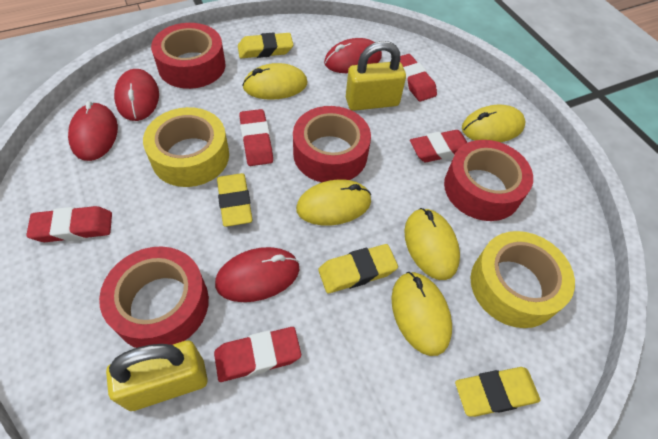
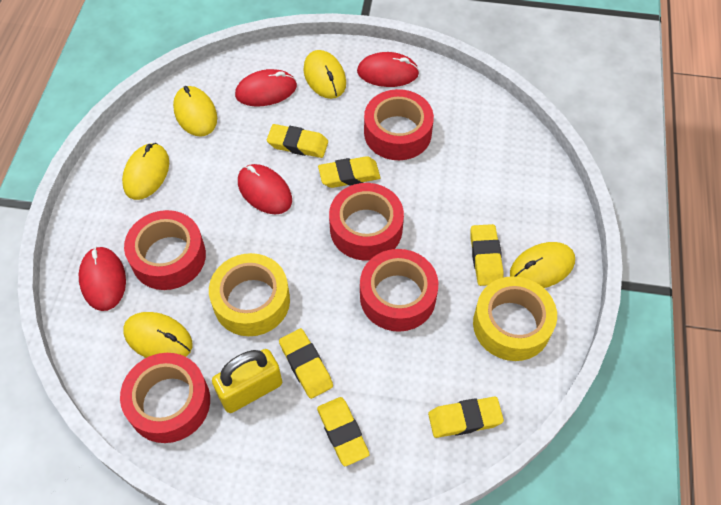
red eraser: 5 -> 0
red tape: 4 -> 5
yellow eraser: 4 -> 6
yellow padlock: 2 -> 1

